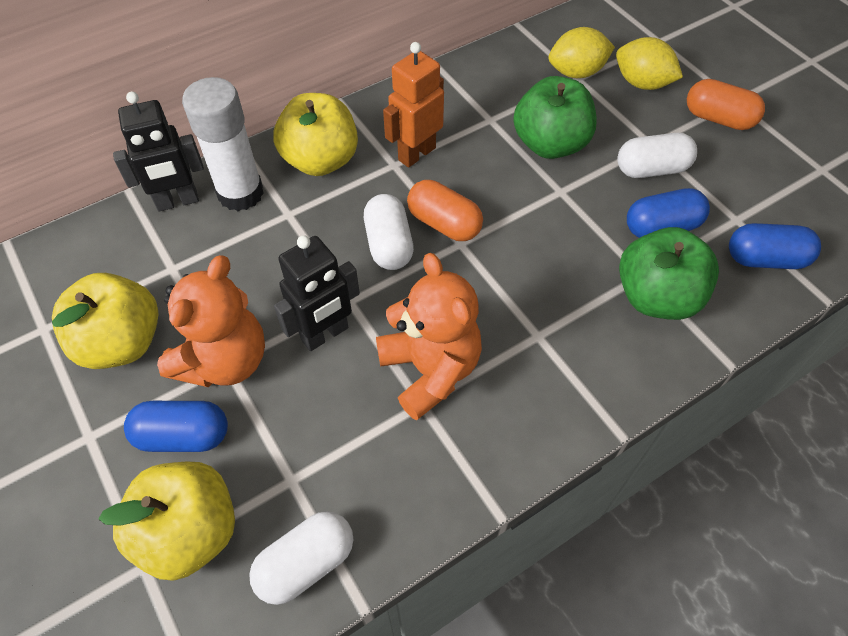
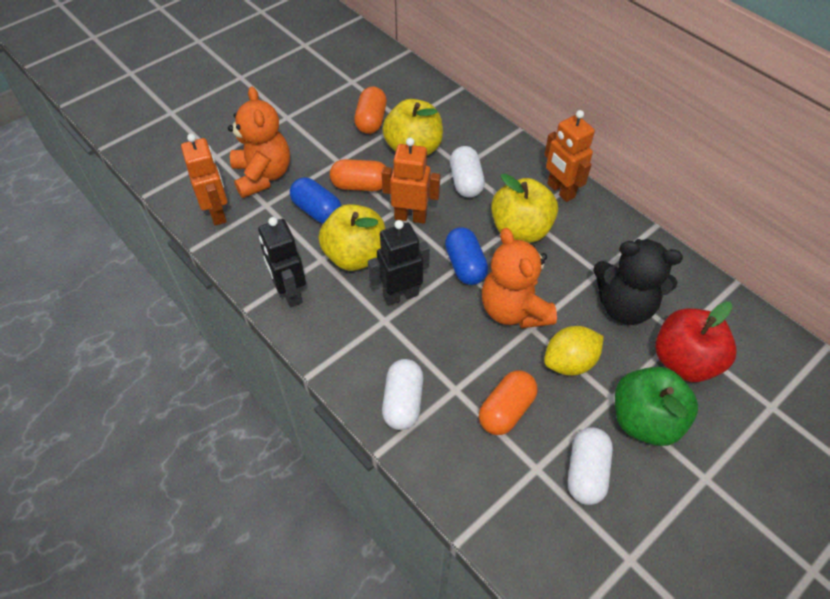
black teddy bear: 0 -> 1
blue capsule: 3 -> 2
green apple: 2 -> 1
orange capsule: 2 -> 3
orange robot: 1 -> 3
red apple: 0 -> 1
white glue stick: 1 -> 0
yellow lemon: 2 -> 1

